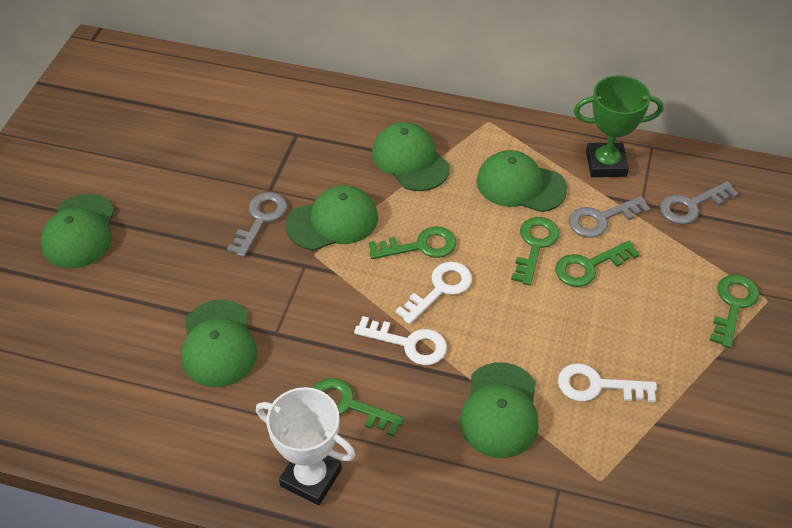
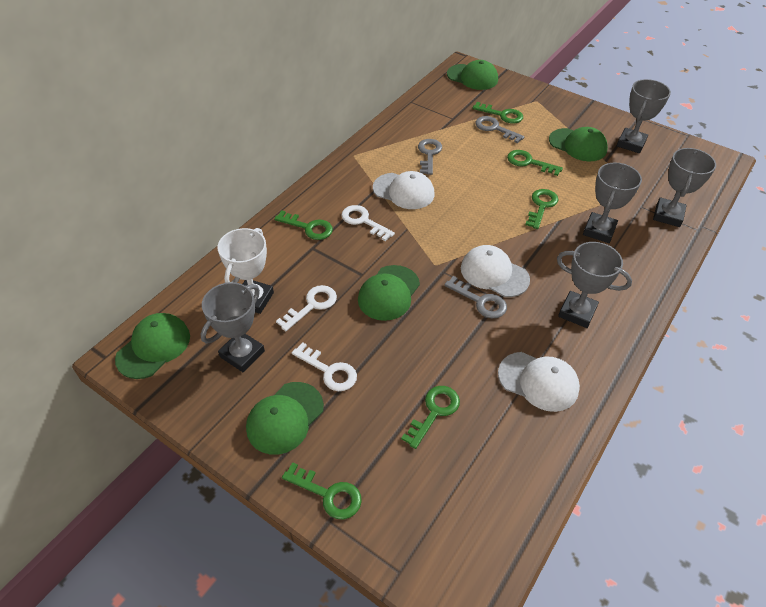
green cap: 6 -> 5
green key: 5 -> 6
green trophy: 1 -> 0
grey trophy: 0 -> 5
white cap: 0 -> 3

